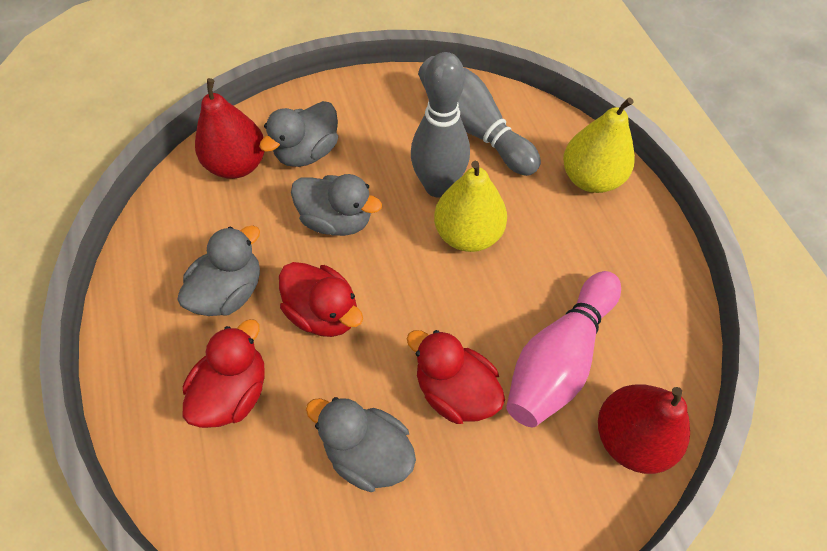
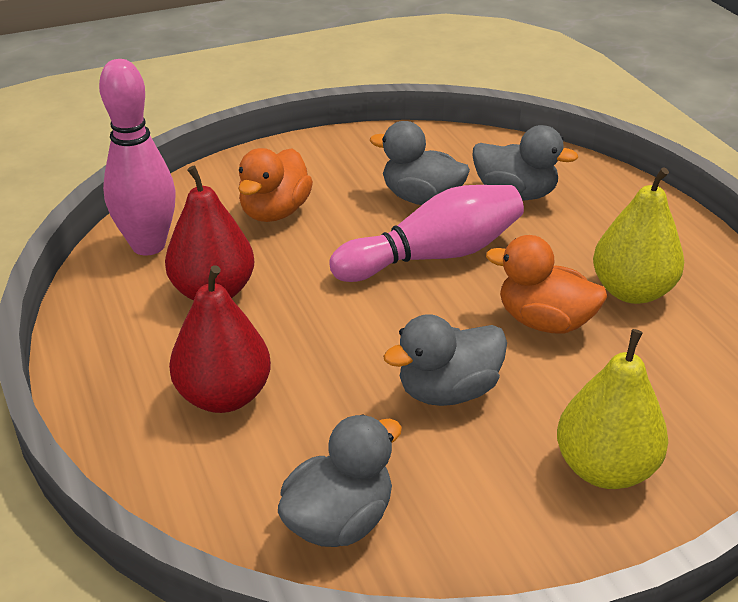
grey bowling pin: 2 -> 0
orange duck: 0 -> 2
pink bowling pin: 1 -> 2
red duck: 3 -> 0

